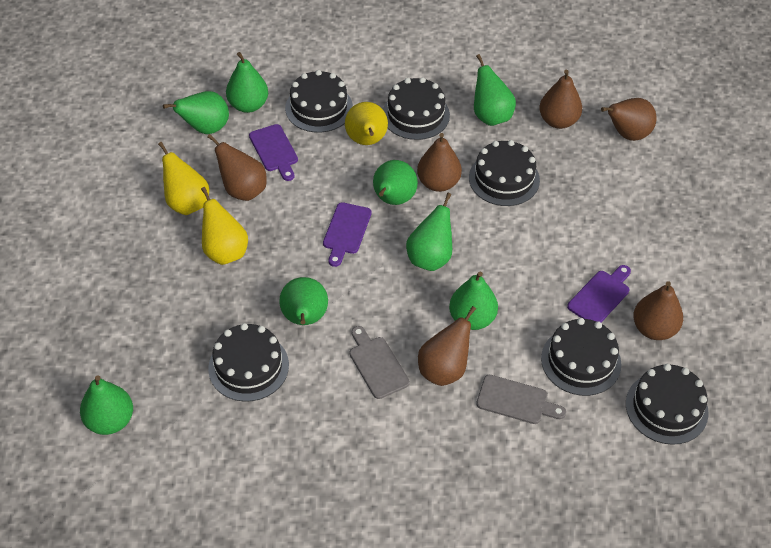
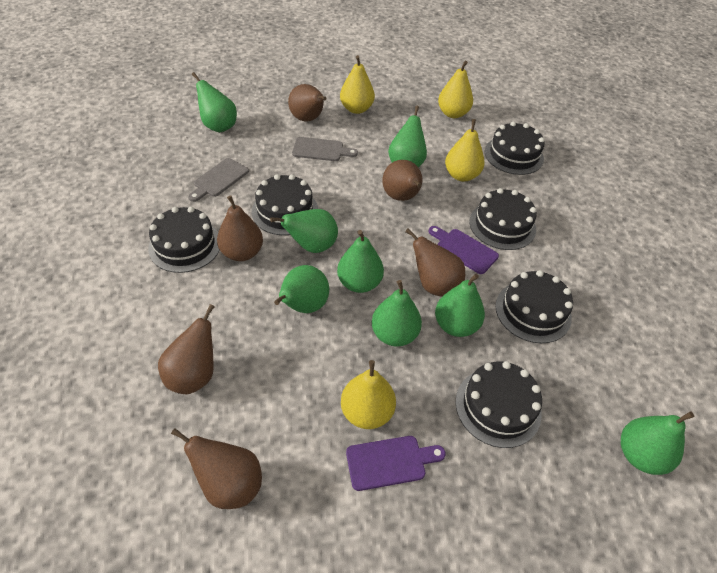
purple cutting board: 3 -> 2
yellow pear: 3 -> 4

